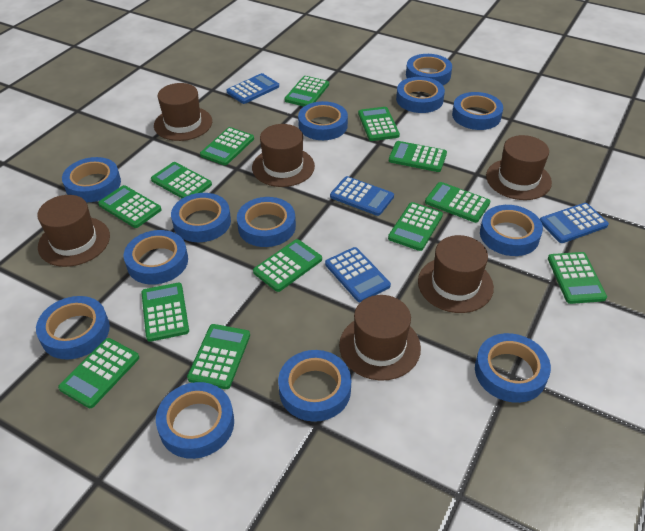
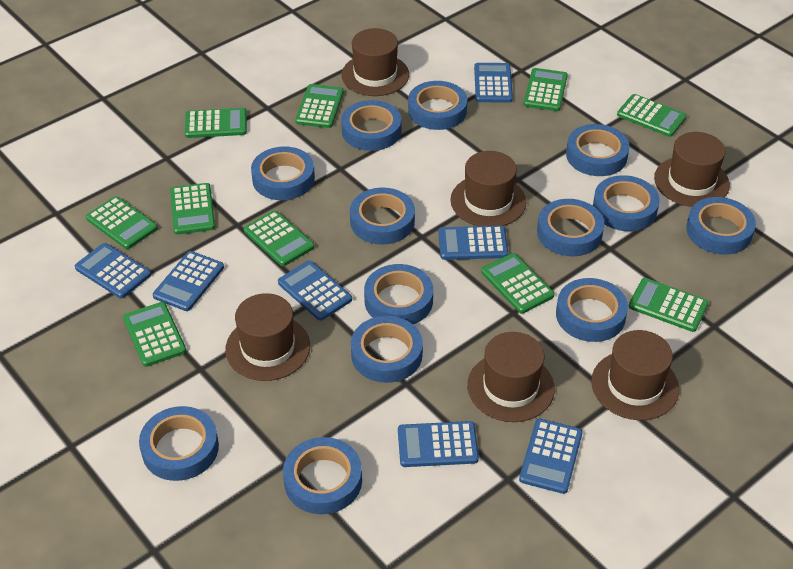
blue calculator: 4 -> 7
green calculator: 13 -> 10

